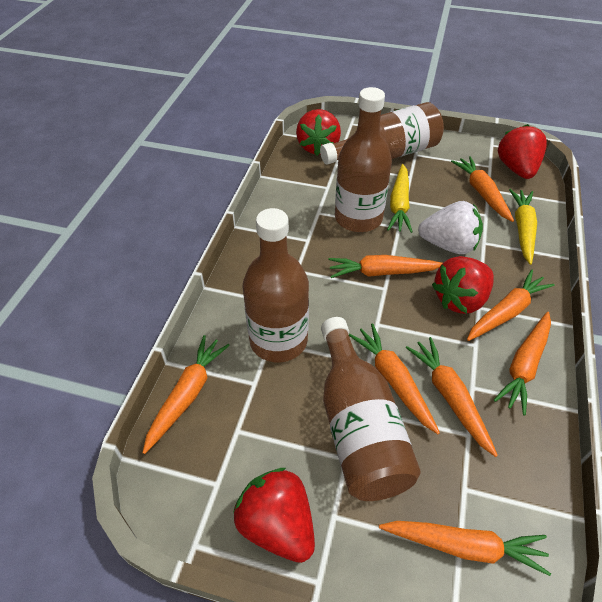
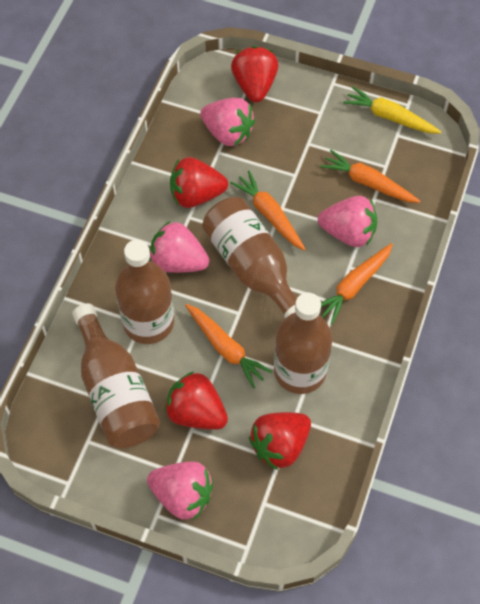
orange carrot: 8 -> 4
pink strawberry: 0 -> 4
white strawberry: 1 -> 0
yellow carrot: 2 -> 1

